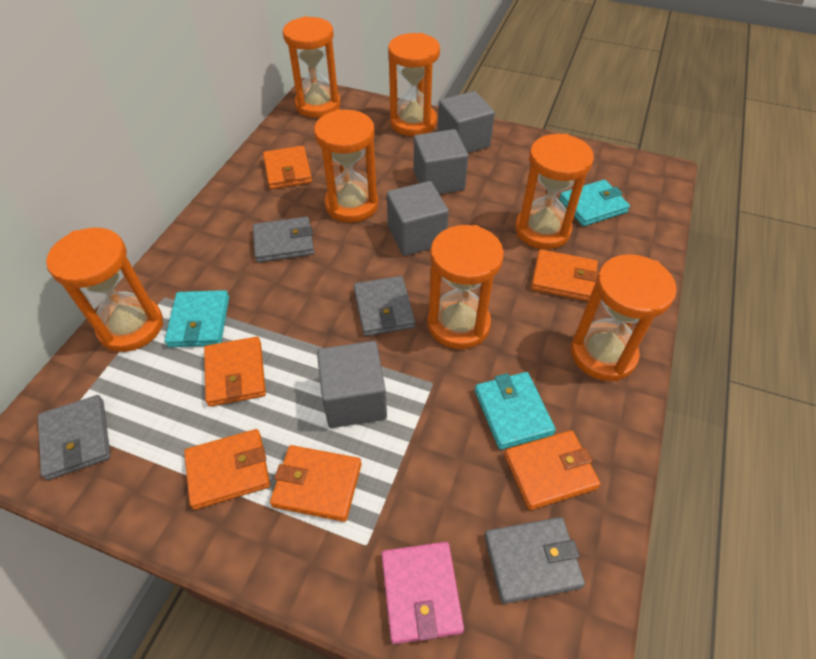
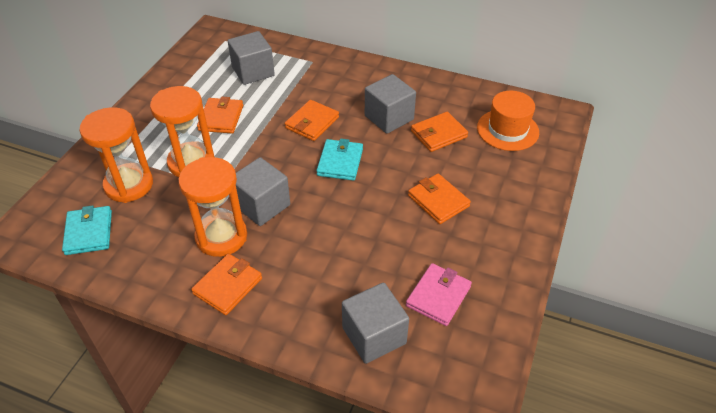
grey wallet: 4 -> 0
orange hat: 0 -> 1
orange hourglass: 7 -> 3
orange wallet: 6 -> 5
turquoise wallet: 3 -> 2

